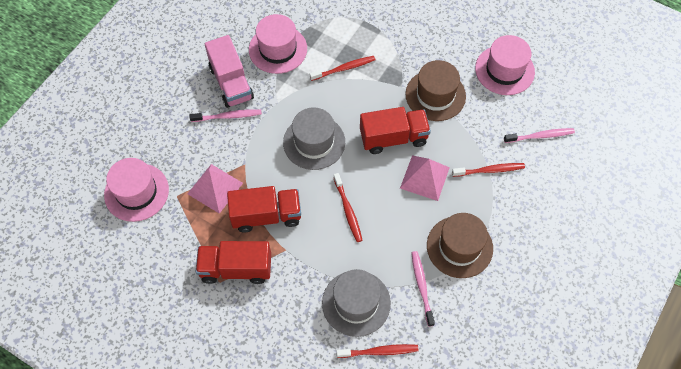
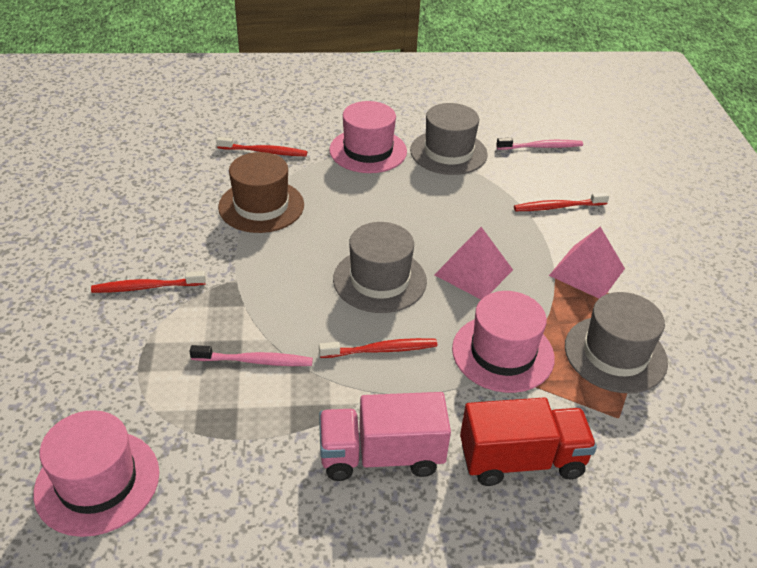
brown hat: 2 -> 1
grey hat: 2 -> 3
pink toothbrush: 3 -> 2
red truck: 3 -> 1

